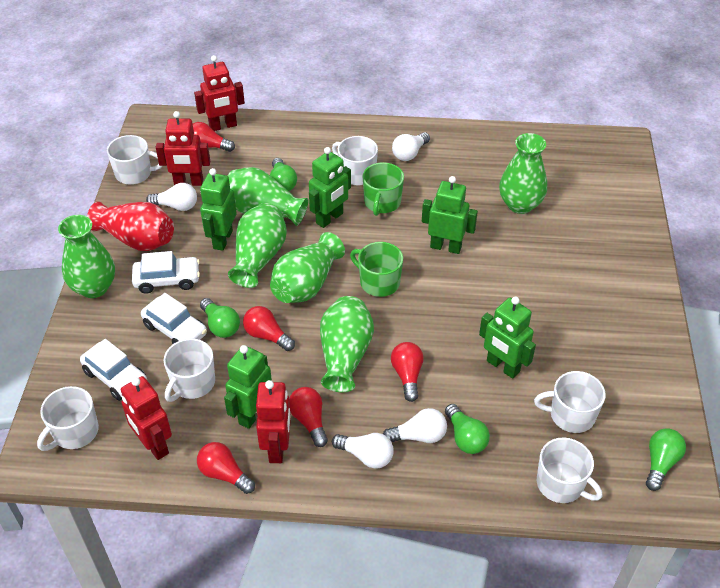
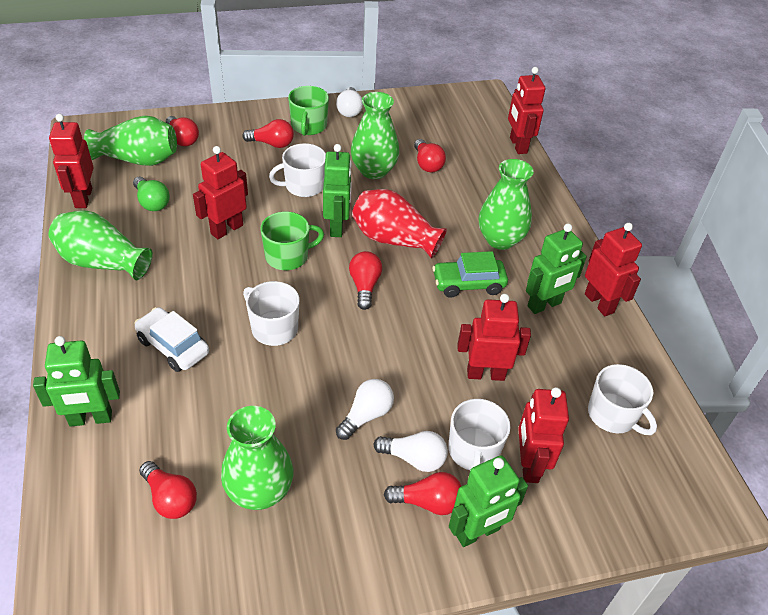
green car: 0 -> 1
green light bulb: 4 -> 1
green robot: 5 -> 4
green vase: 6 -> 5
red light bulb: 5 -> 6
red robot: 4 -> 6
white car: 3 -> 1
white light bulb: 4 -> 3
white mug: 6 -> 4

